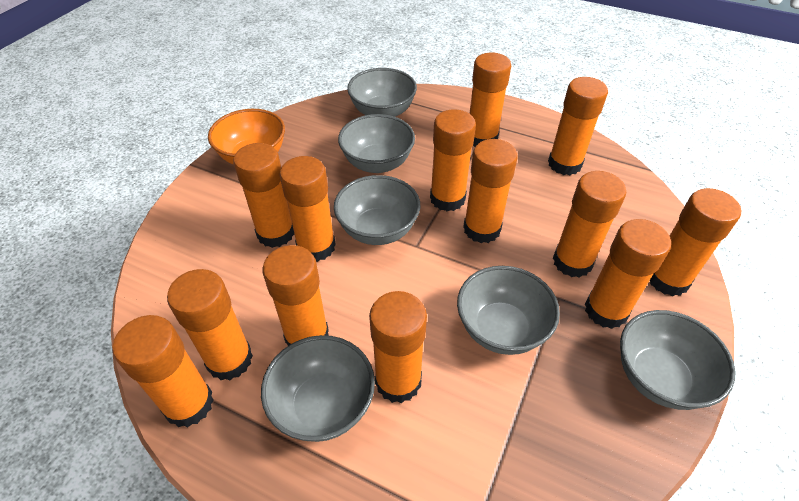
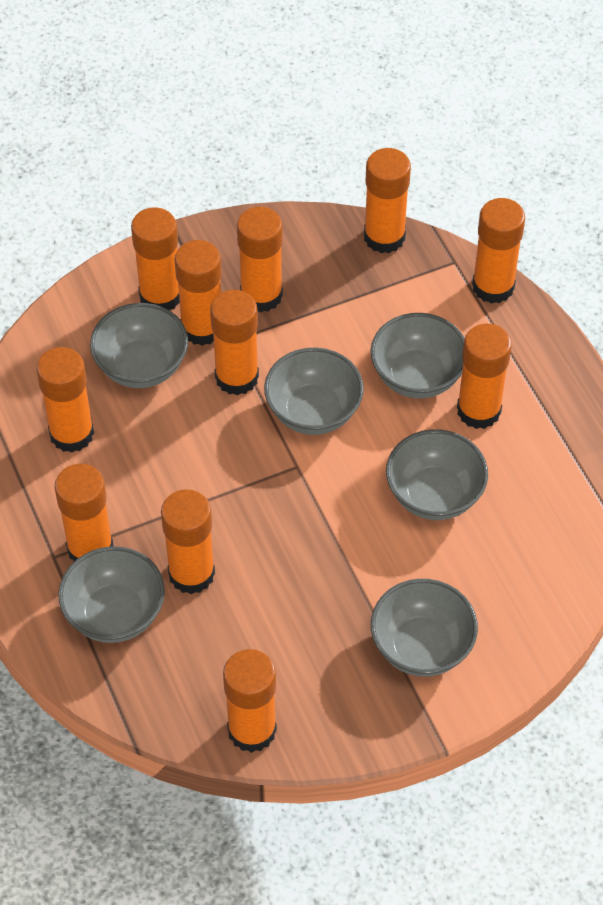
orange bowl: 1 -> 0
orange glue stick: 13 -> 11

